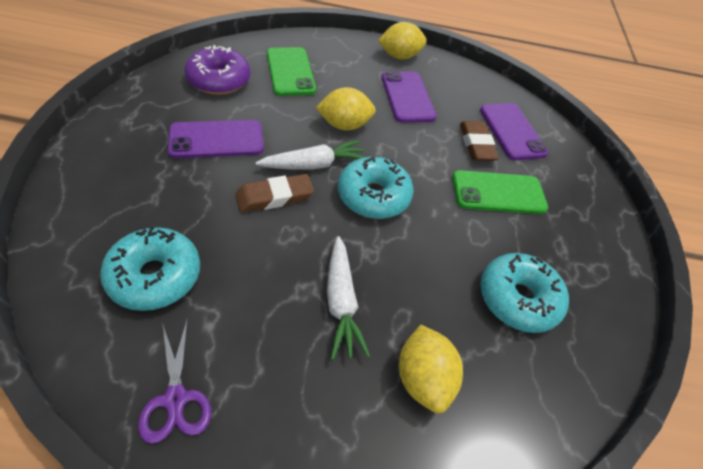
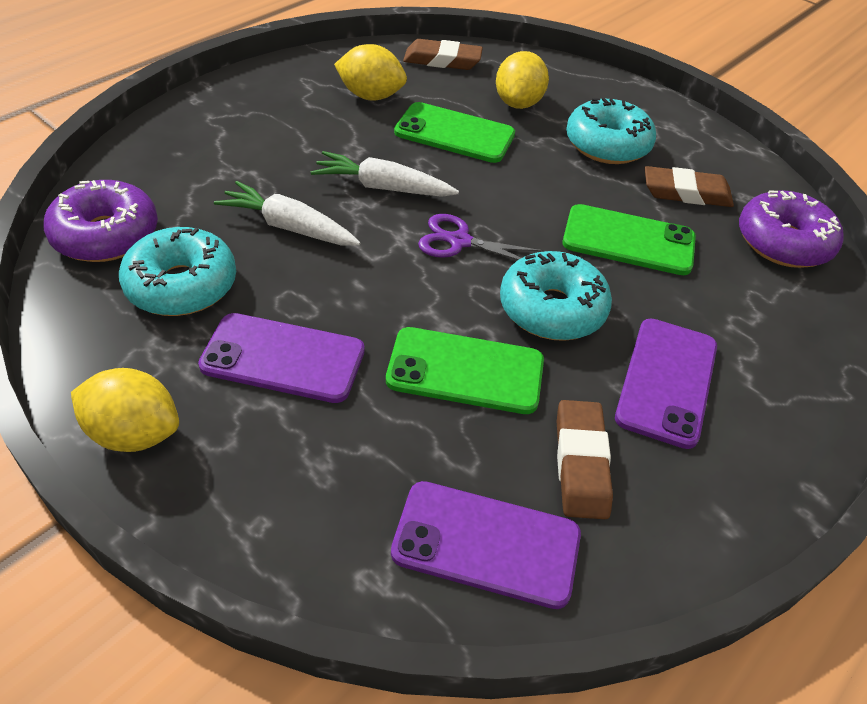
brown eraser: 2 -> 3
green phone: 2 -> 3
purple donut: 1 -> 2

